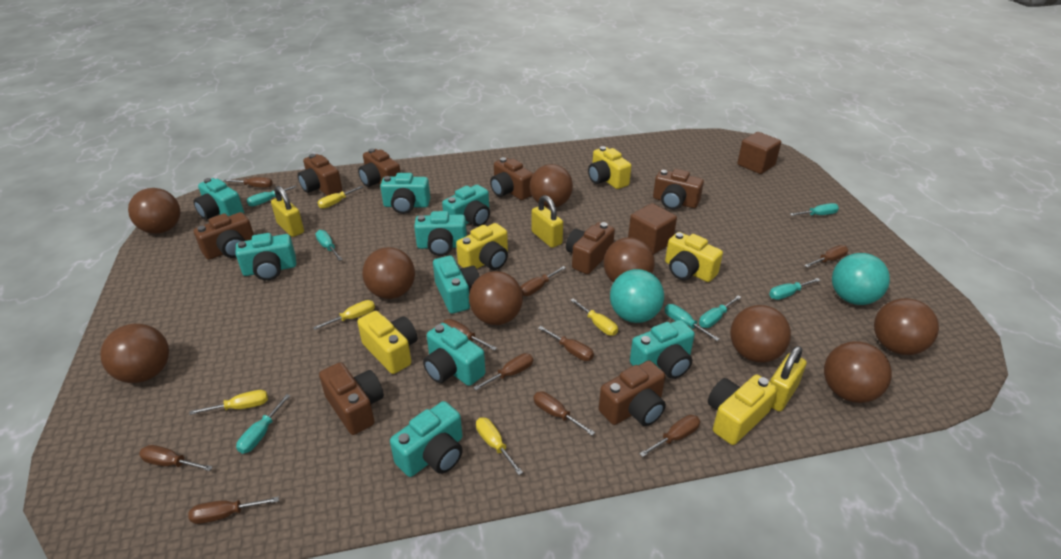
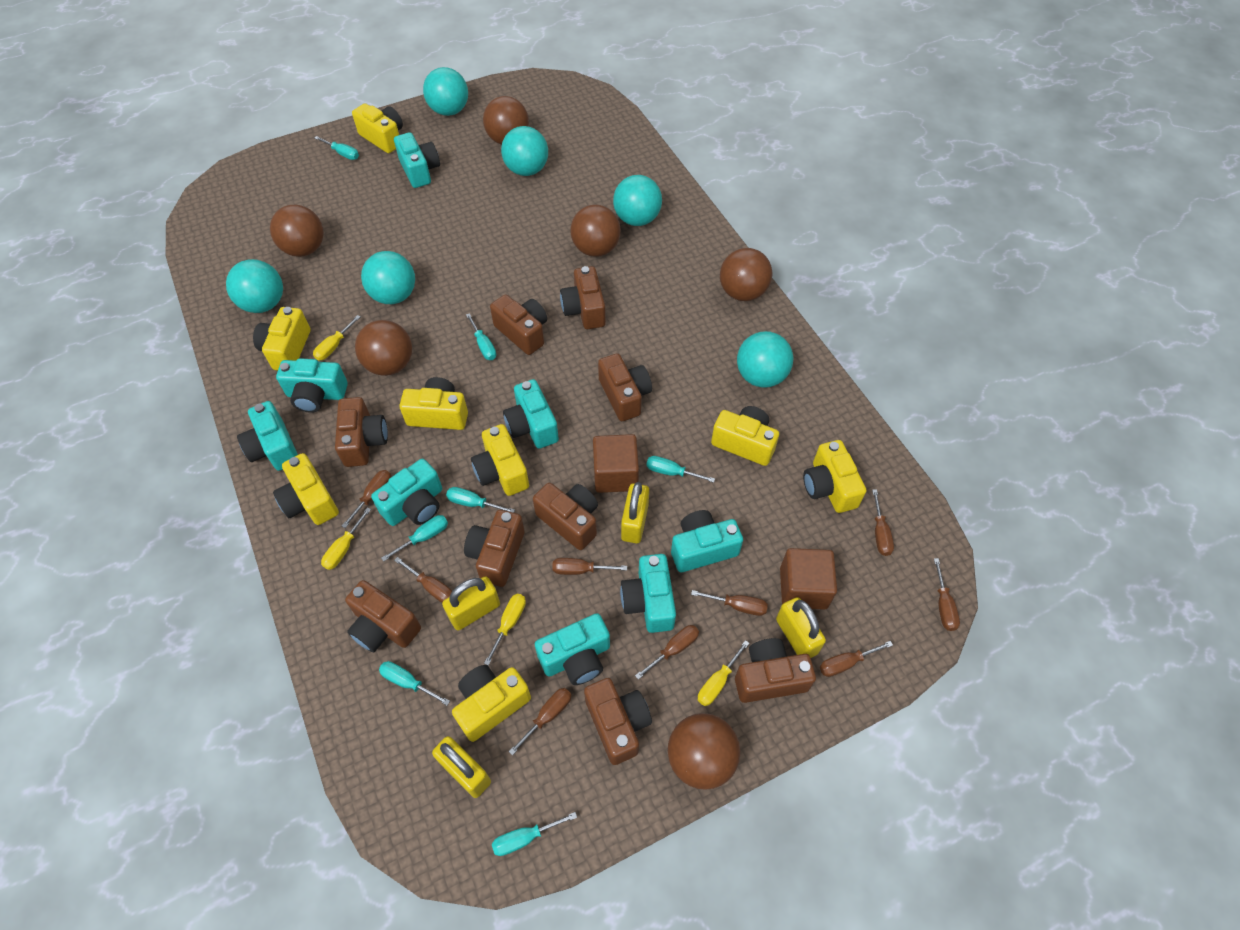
brown ball: 9 -> 6
brown camera: 8 -> 9
brown screwdriver: 10 -> 9
turquoise ball: 2 -> 6
turquoise camera: 9 -> 8
yellow camera: 5 -> 8
yellow padlock: 3 -> 4
yellow screwdriver: 5 -> 4

